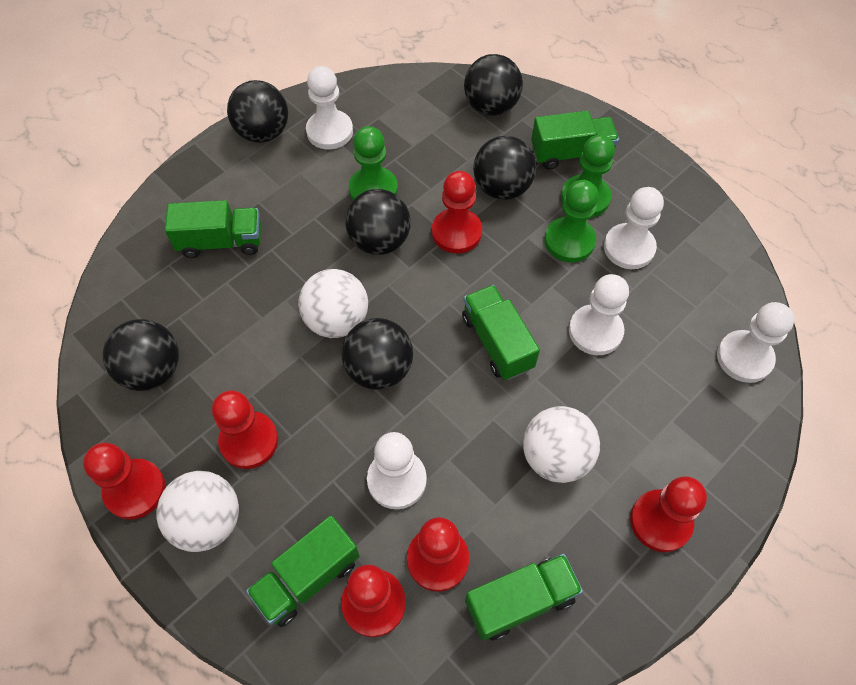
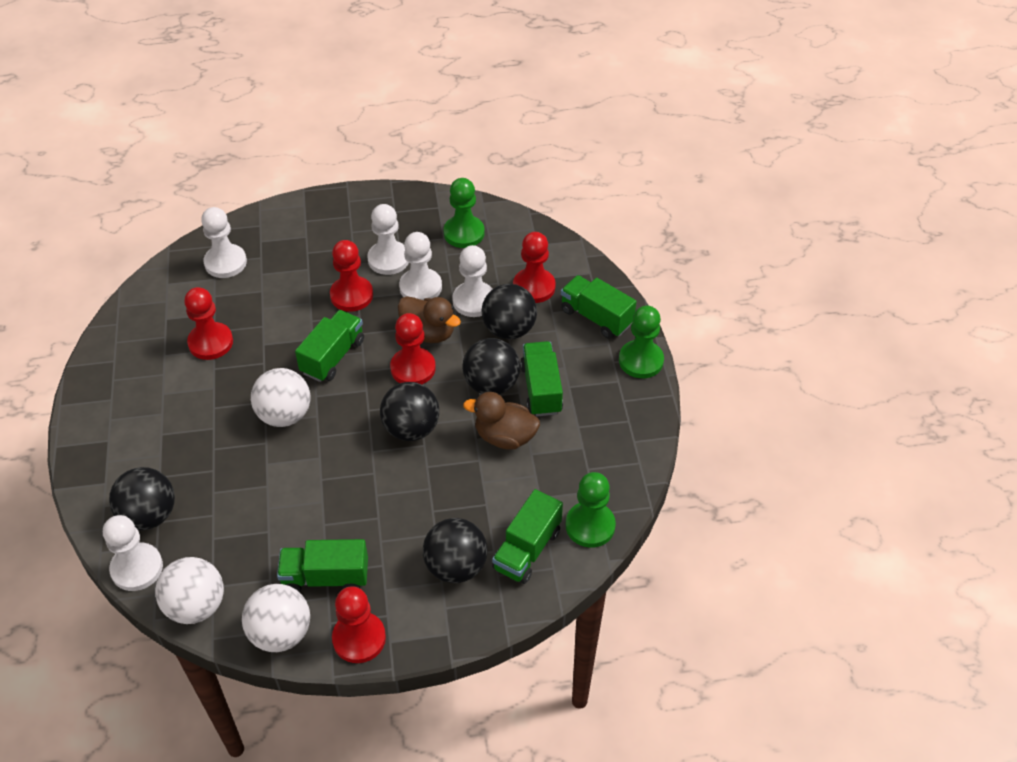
black ball: 6 -> 5
brown duck: 0 -> 2
red pawn: 6 -> 5

